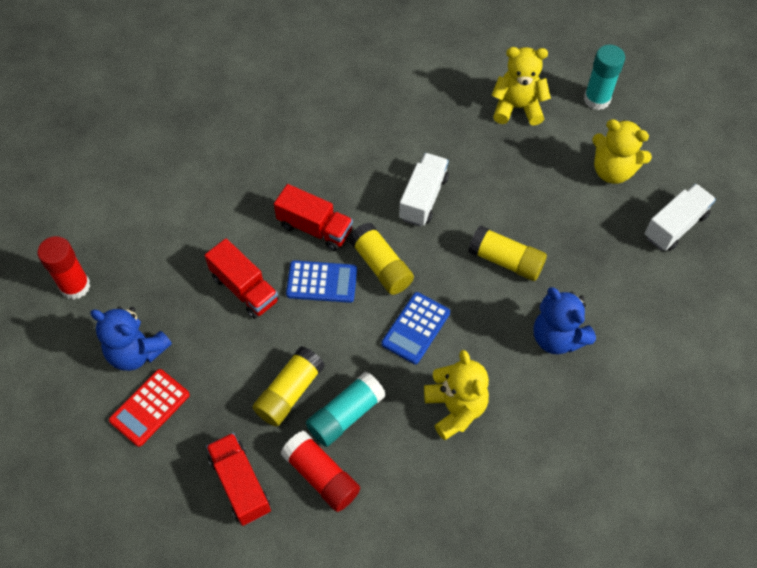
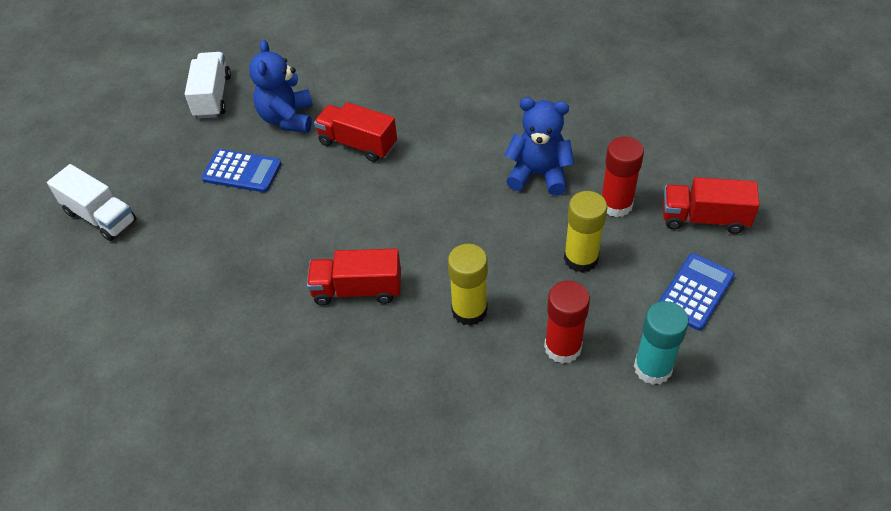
red calculator: 1 -> 0
turquoise glue stick: 2 -> 1
yellow glue stick: 3 -> 2
yellow teddy bear: 3 -> 0

